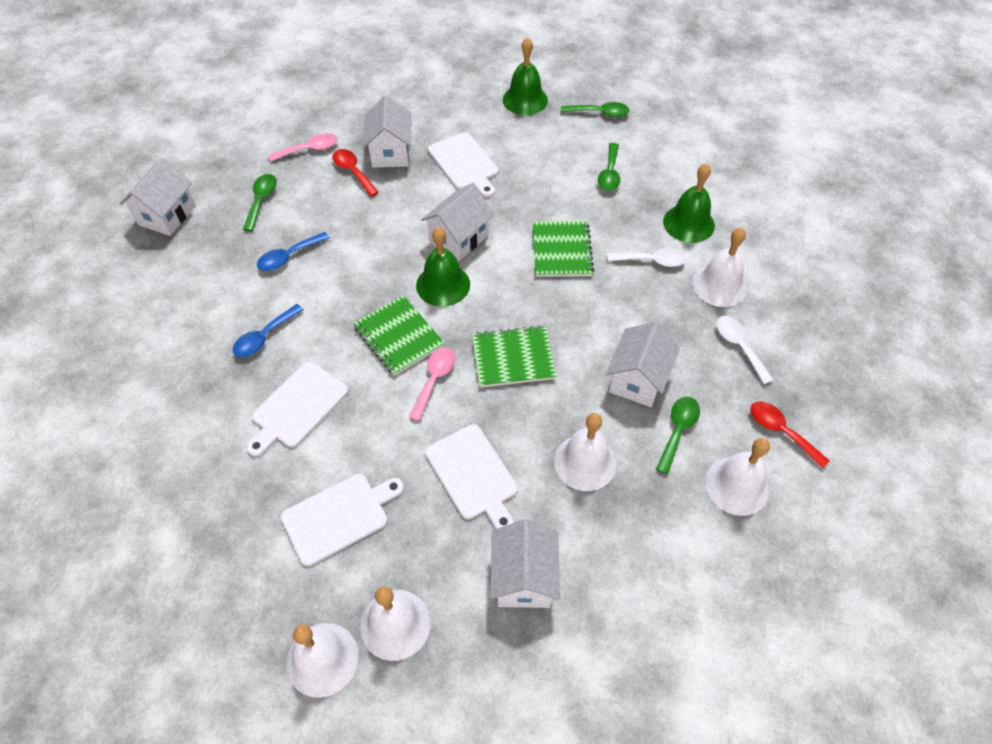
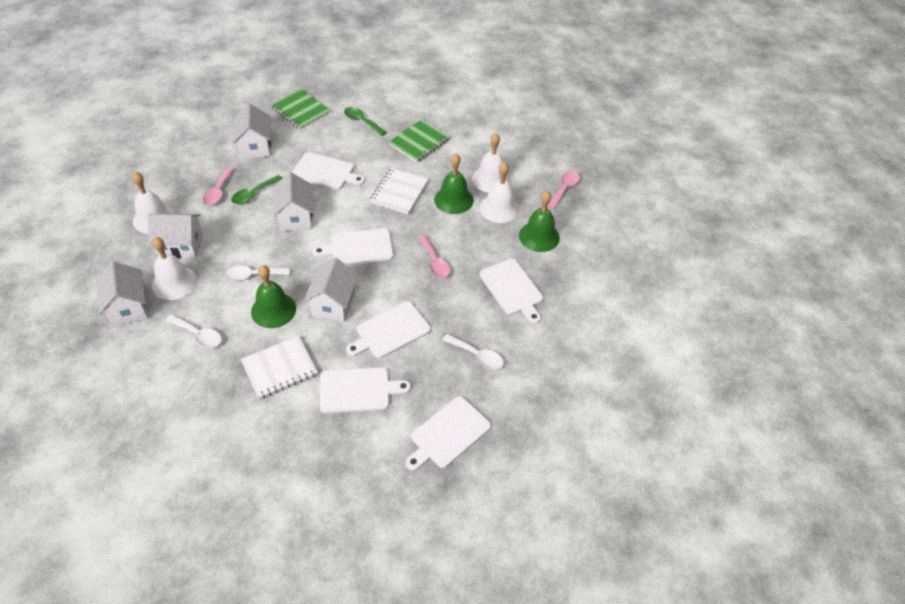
blue spoon: 2 -> 0
green notebook: 3 -> 2
green spoon: 4 -> 2
pink spoon: 2 -> 3
red spoon: 2 -> 0
white bell: 5 -> 4
white cutting board: 4 -> 6
white notebook: 0 -> 2
white spoon: 2 -> 3

